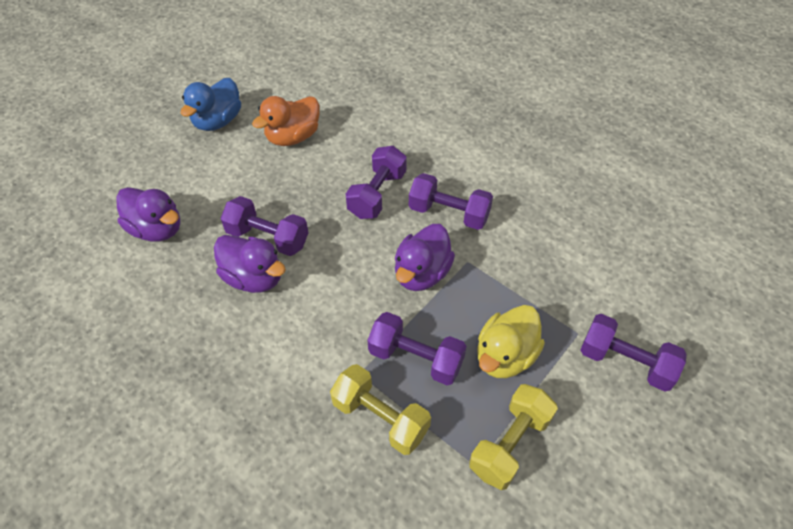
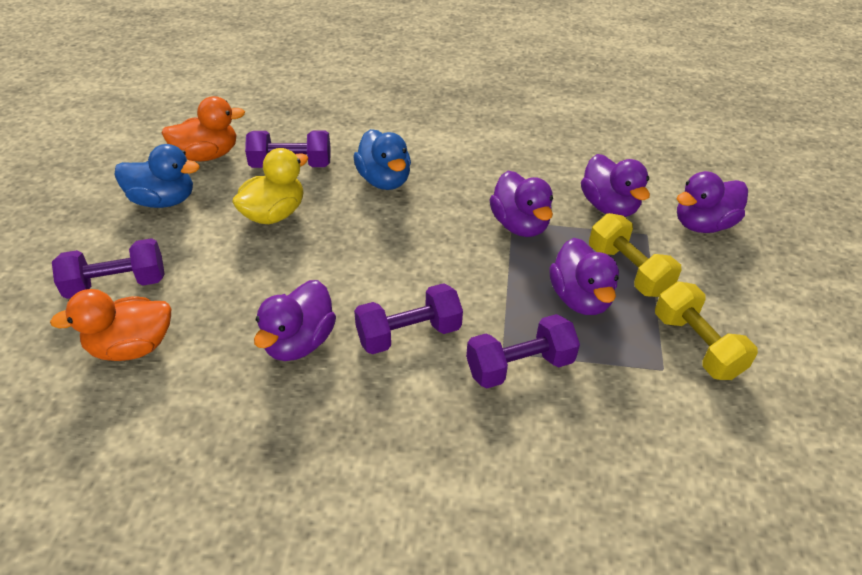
blue duck: 1 -> 2
orange duck: 1 -> 2
purple duck: 3 -> 5
purple dumbbell: 5 -> 4

